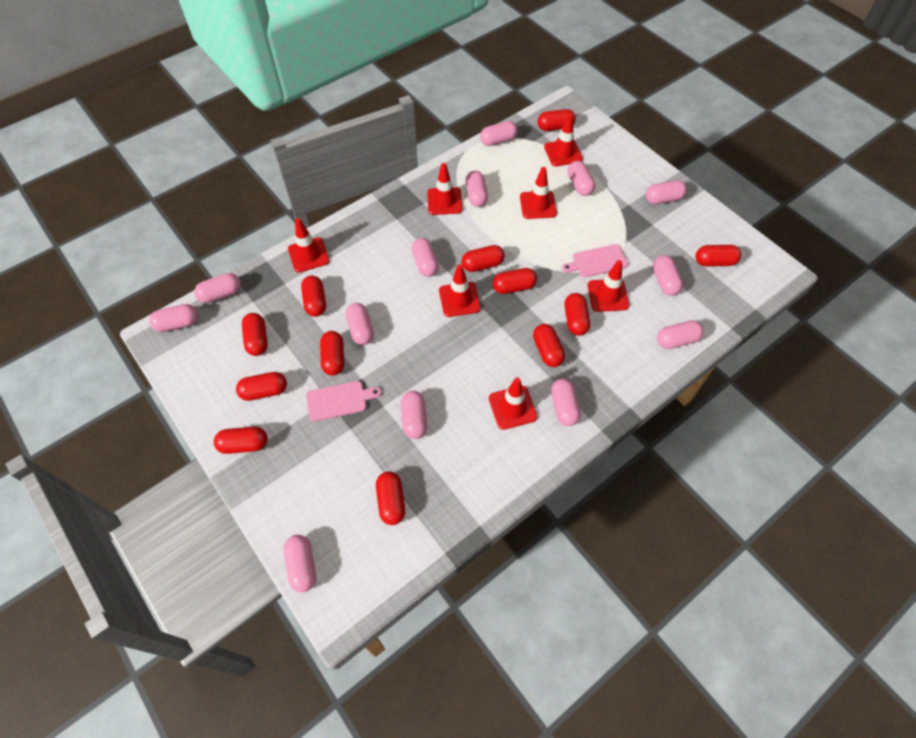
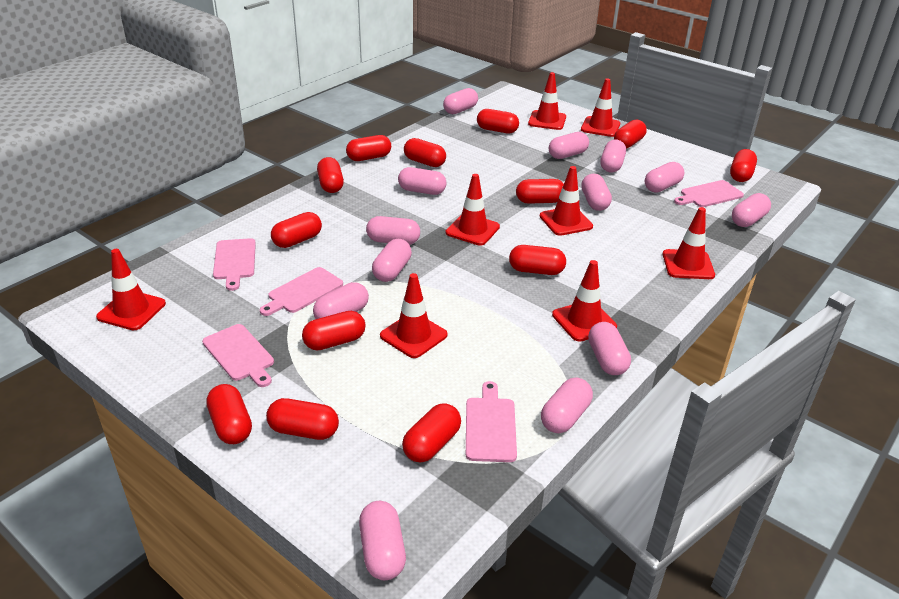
pink cutting board: 2 -> 5
red capsule: 12 -> 13
red traffic cone: 7 -> 8

